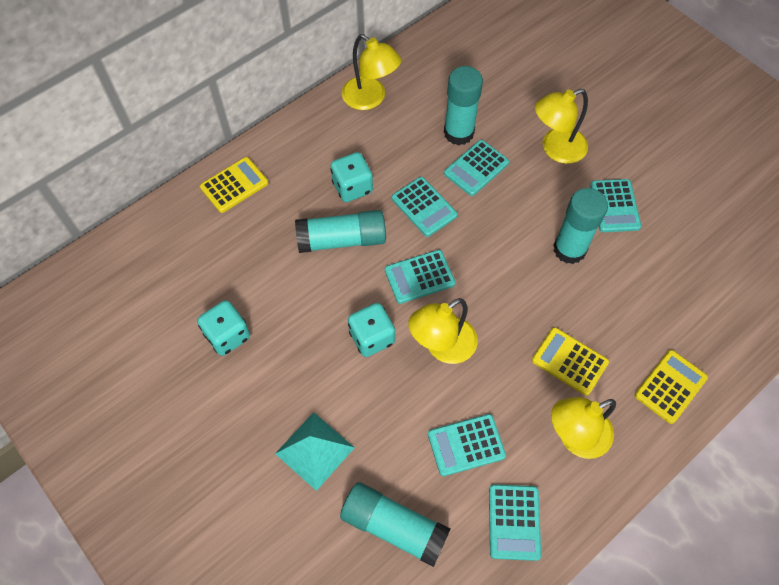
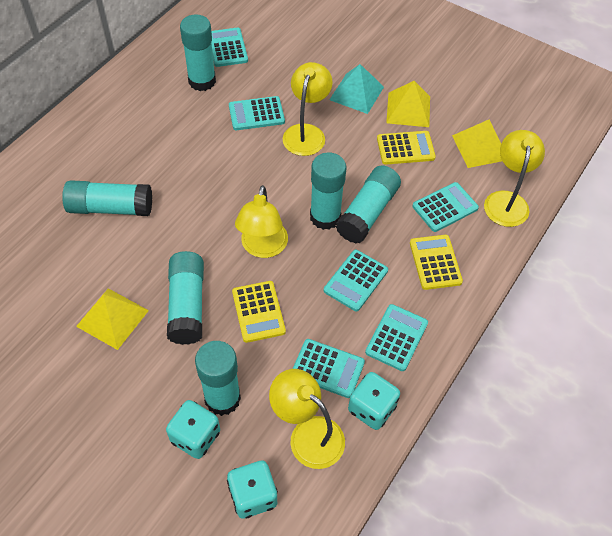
turquoise glue stick: 4 -> 6
yellow pyramid: 0 -> 3

